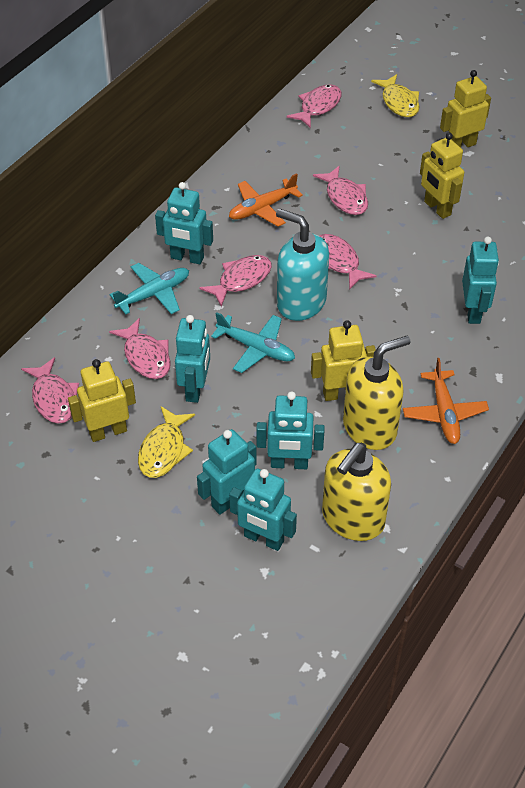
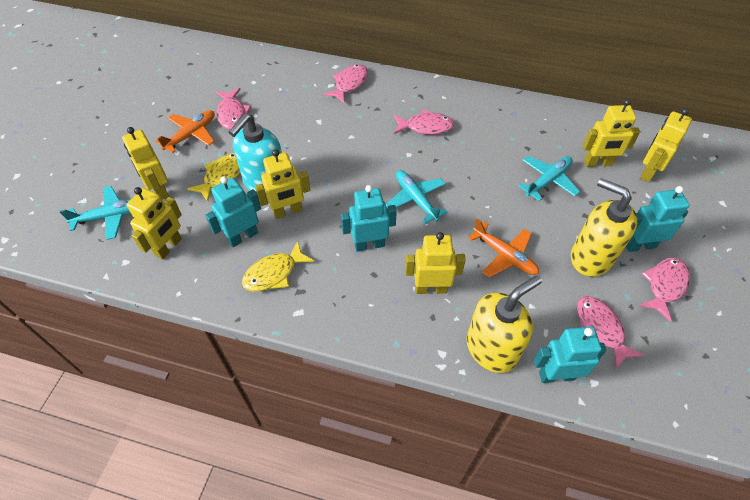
pink fish: 6 -> 5
turquoise plane: 2 -> 3
turquoise robot: 6 -> 4
yellow robot: 4 -> 6

